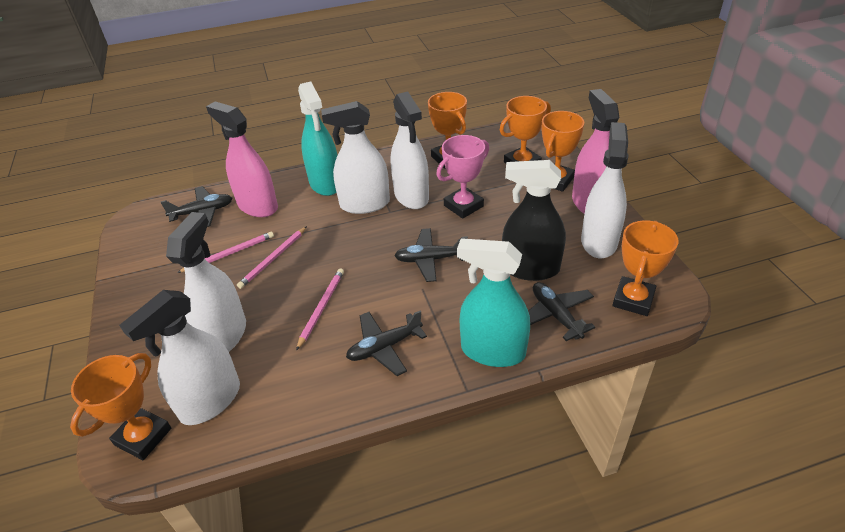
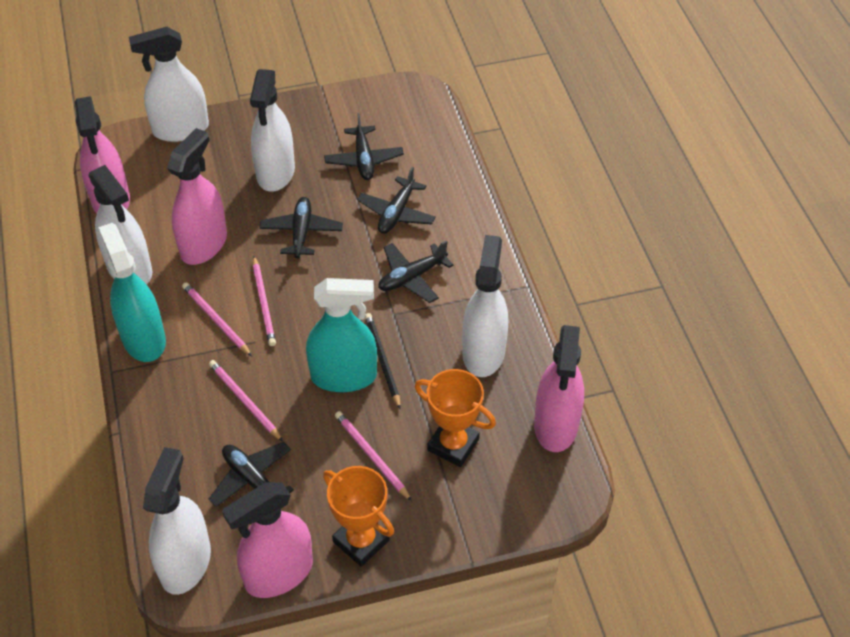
black pencil: 0 -> 1
black plane: 4 -> 5
black spray bottle: 1 -> 0
orange trophy: 5 -> 2
pink pencil: 3 -> 4
pink spray bottle: 2 -> 4
pink trophy: 1 -> 0

